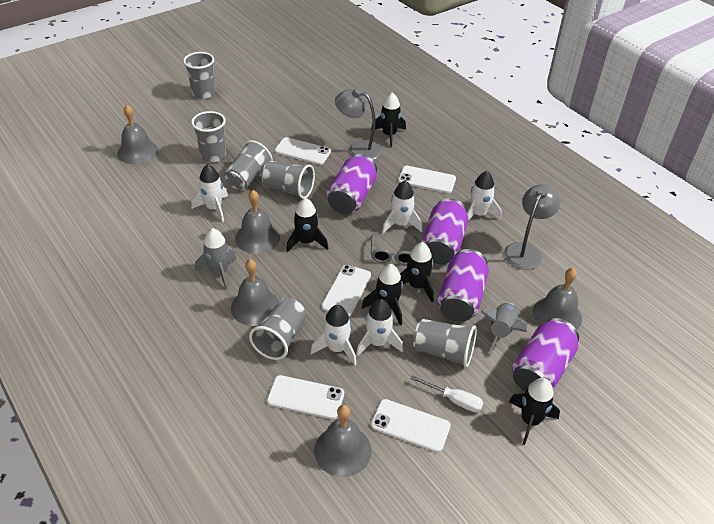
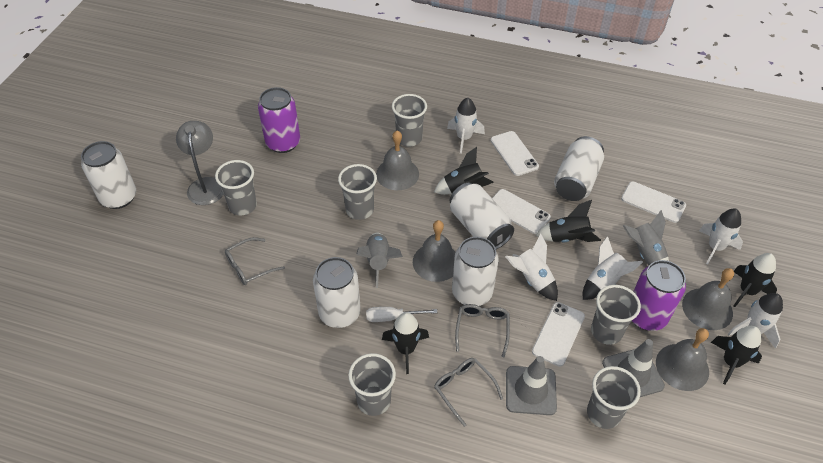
grey bell: 5 -> 4
grey glasses: 1 -> 3
grey lamp: 2 -> 1
grey traffic cone: 0 -> 2
purple can: 4 -> 2
white can: 0 -> 5
white phone: 5 -> 4

